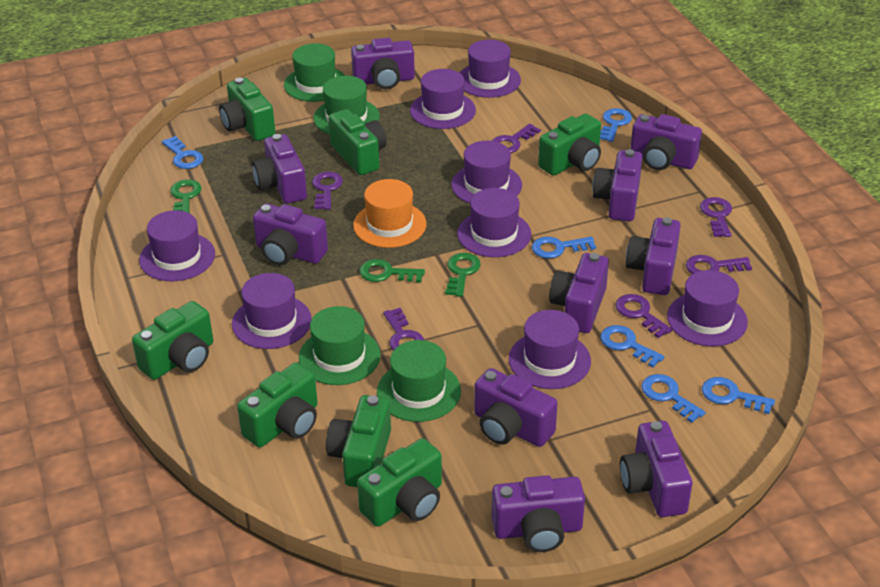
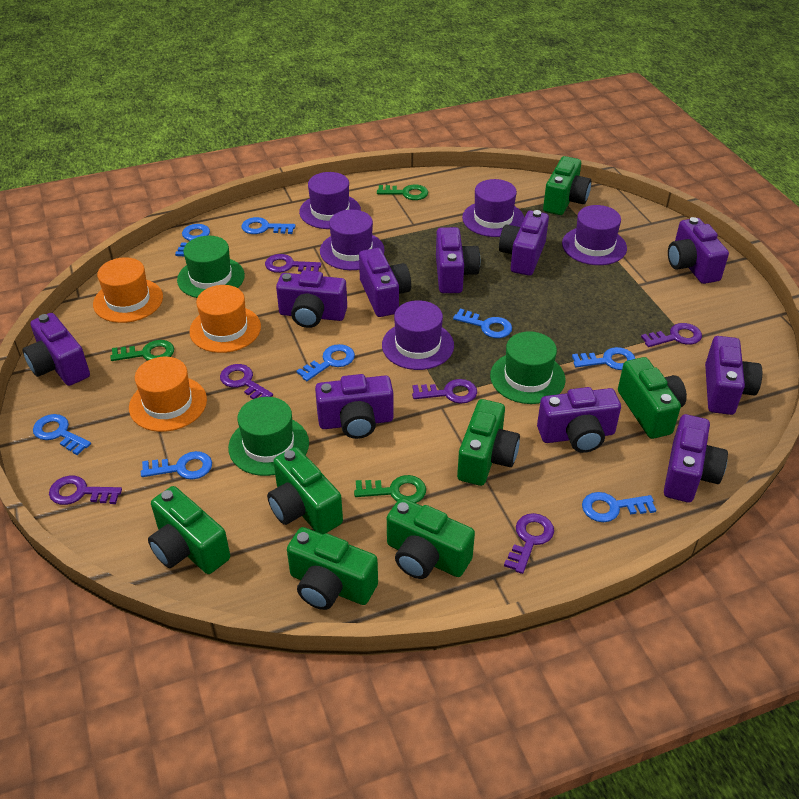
blue key: 6 -> 8
green hat: 4 -> 3
orange hat: 1 -> 3
purple hat: 8 -> 5

